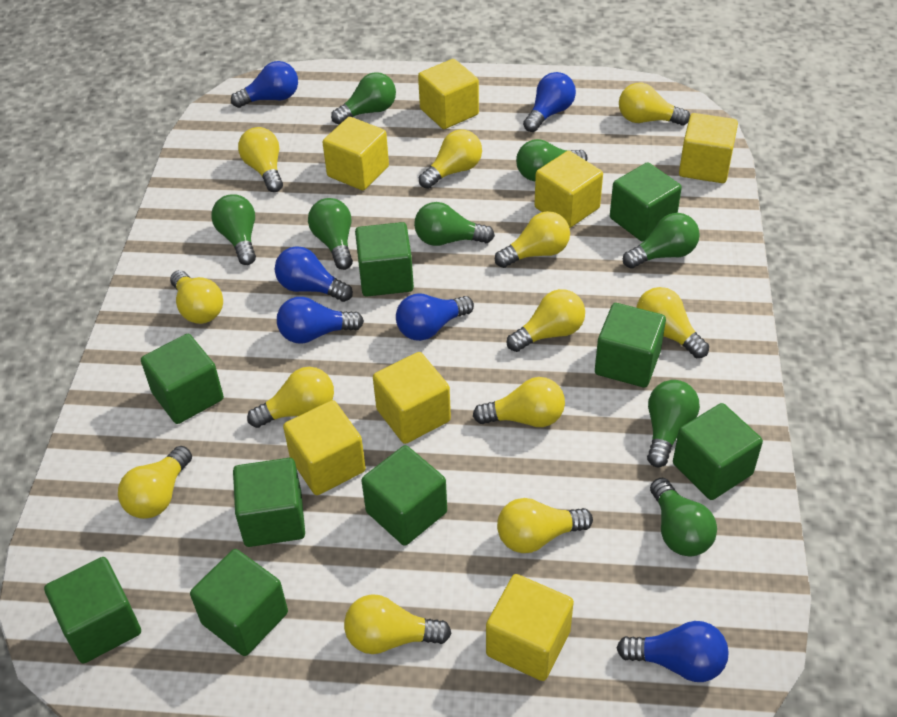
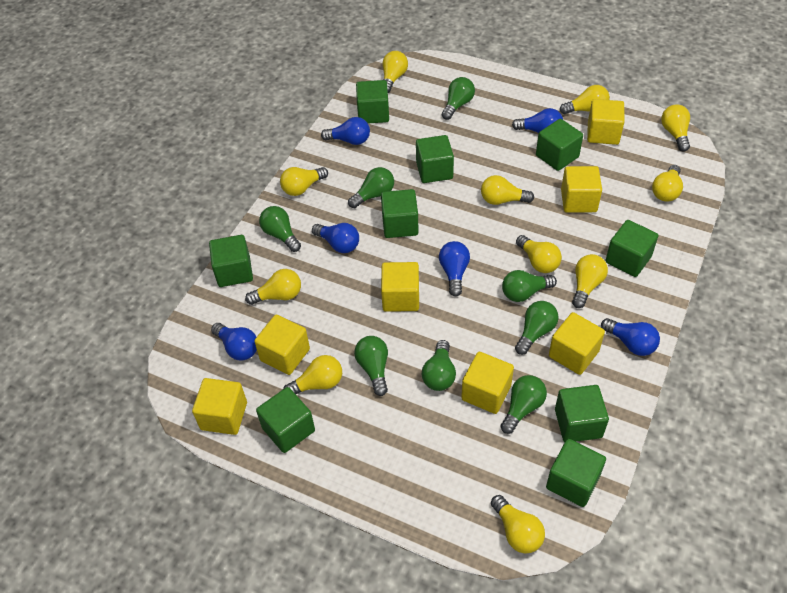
yellow light bulb: 12 -> 11

